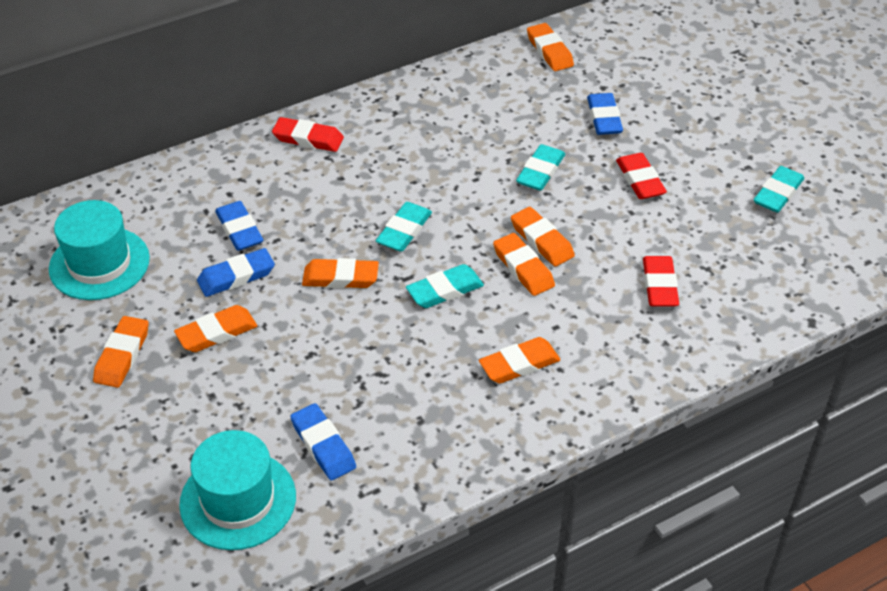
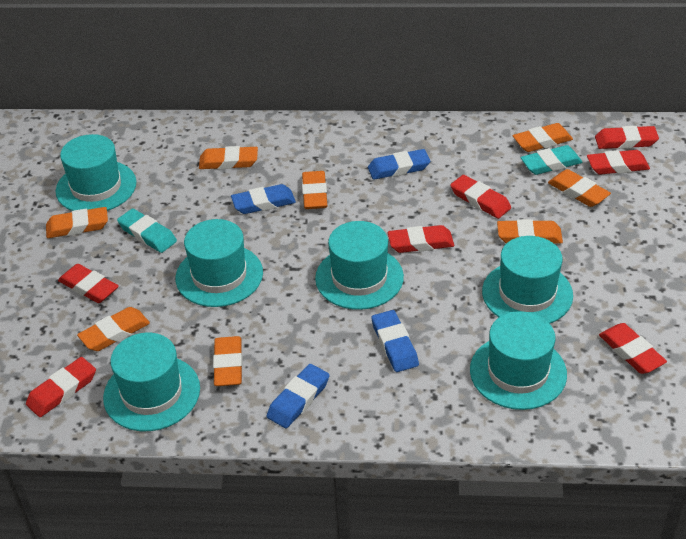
orange eraser: 7 -> 8
red eraser: 3 -> 7
turquoise eraser: 4 -> 2
turquoise hat: 2 -> 6

